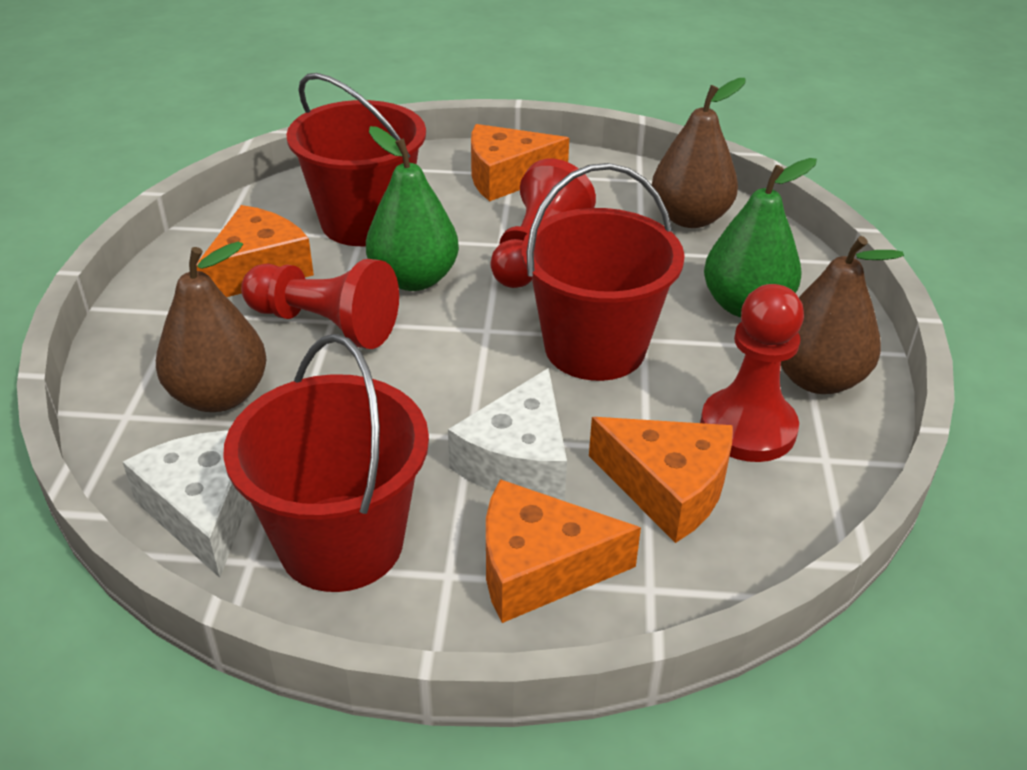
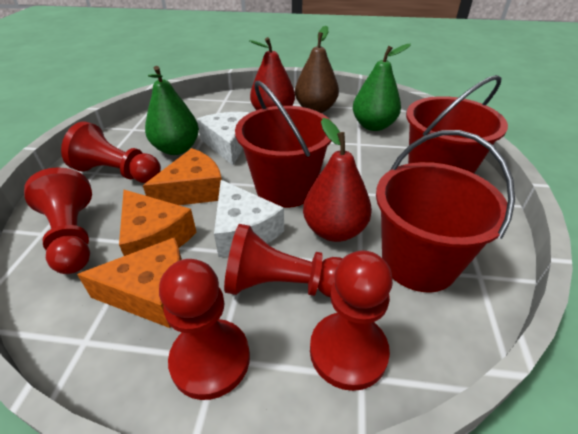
brown pear: 3 -> 1
orange cheese: 4 -> 3
red pawn: 3 -> 5
red pear: 0 -> 2

